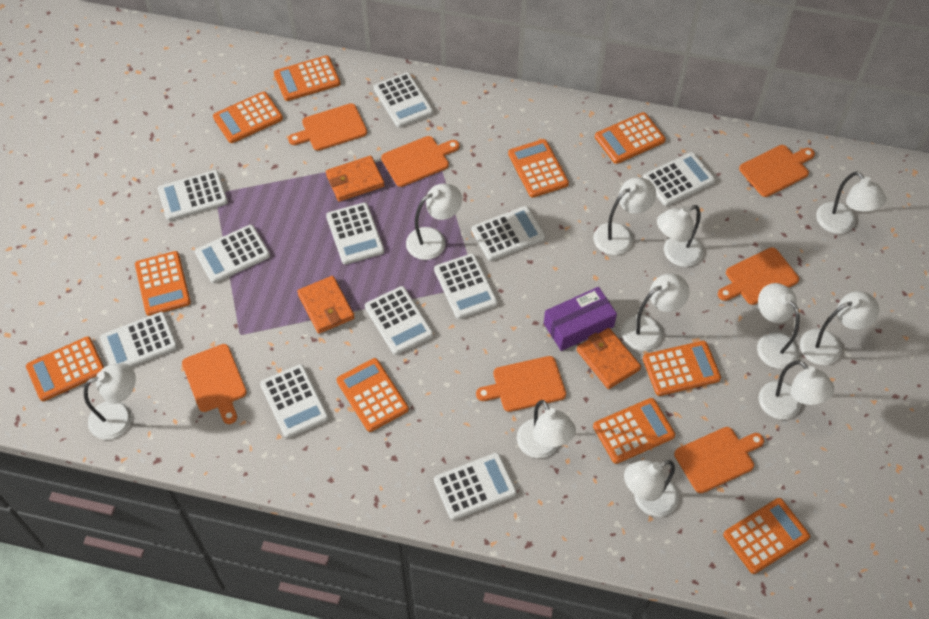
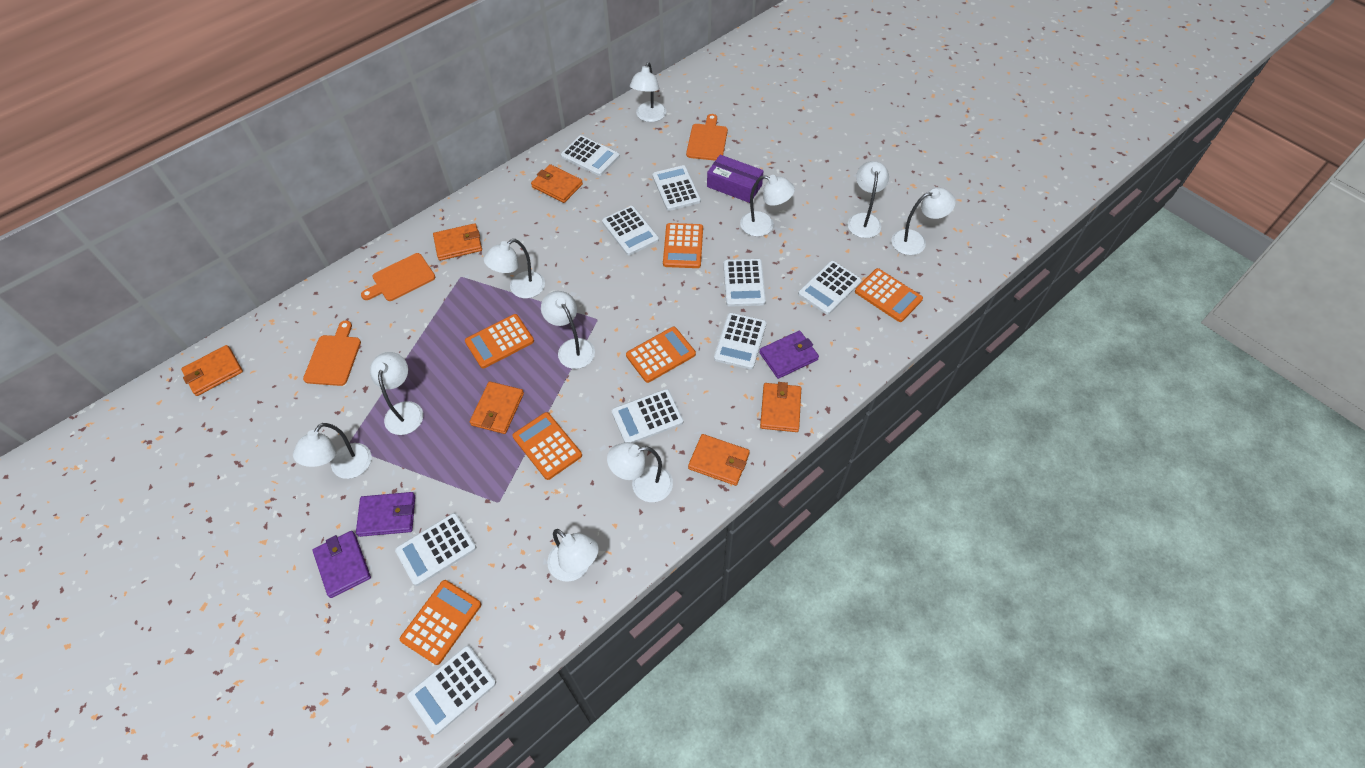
orange calculator: 10 -> 6
orange cutting board: 7 -> 3
orange wallet: 3 -> 6
purple wallet: 0 -> 3
white calculator: 11 -> 9
white lamp: 11 -> 10

